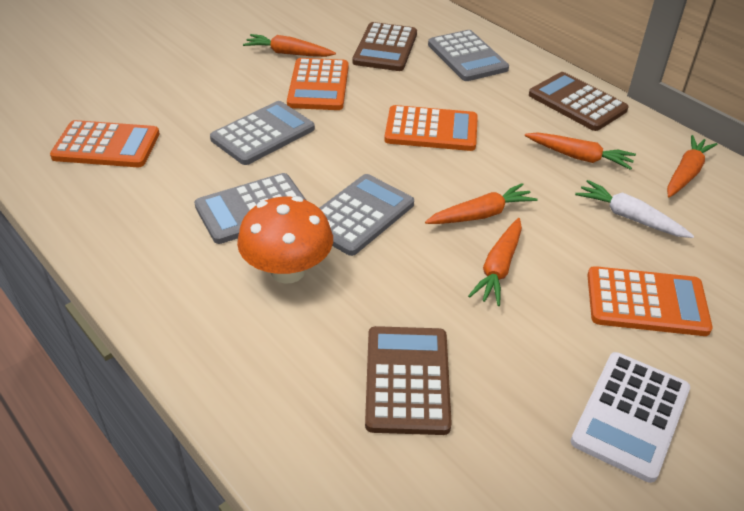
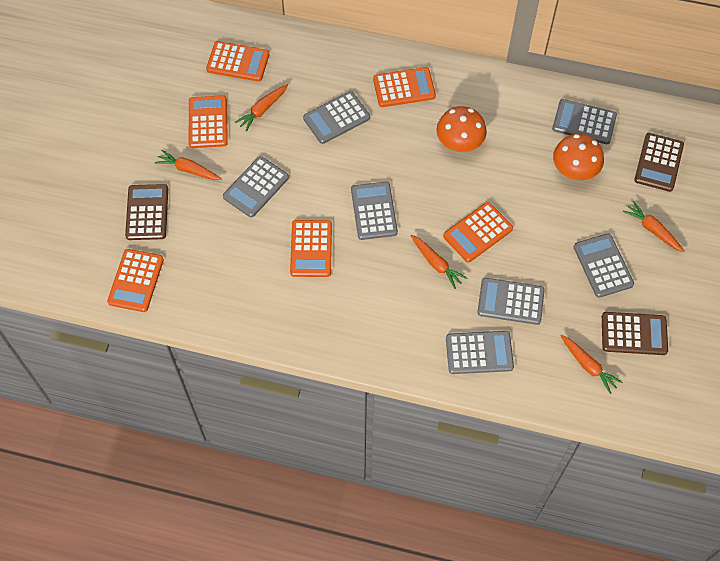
grey calculator: 4 -> 7
orange calculator: 4 -> 6
orange mushroom: 1 -> 2
white calculator: 1 -> 0
white carrot: 1 -> 0

